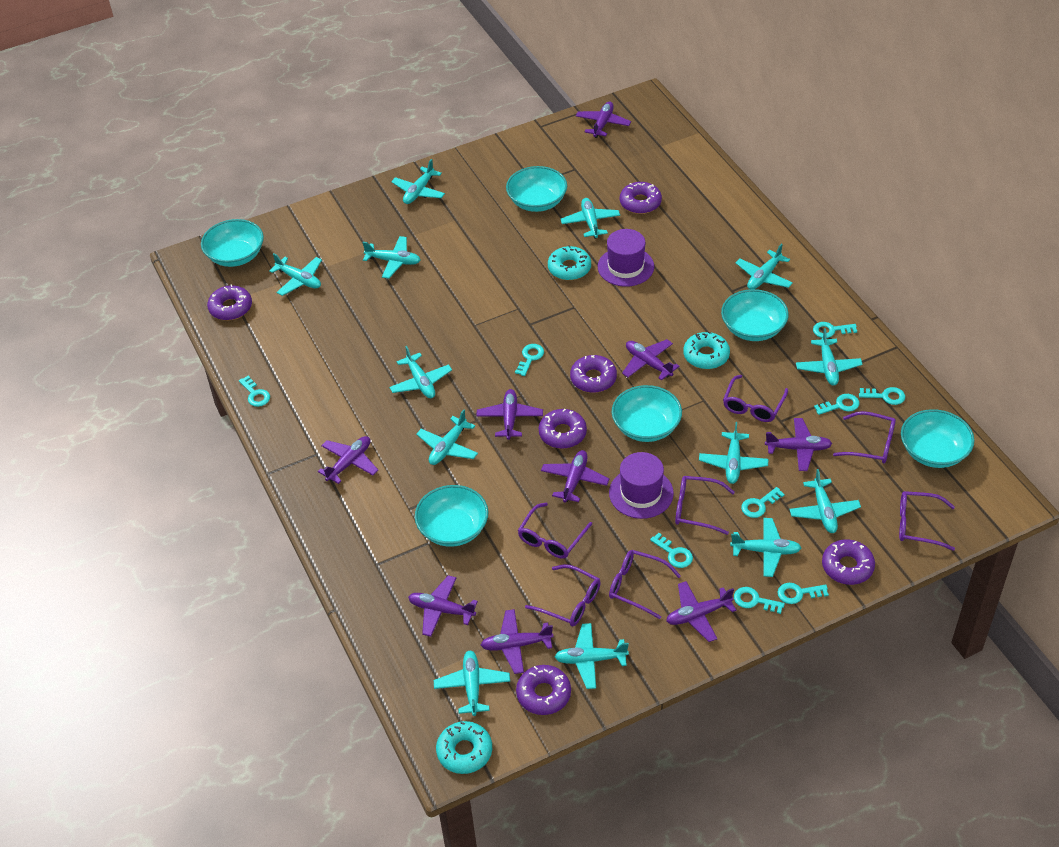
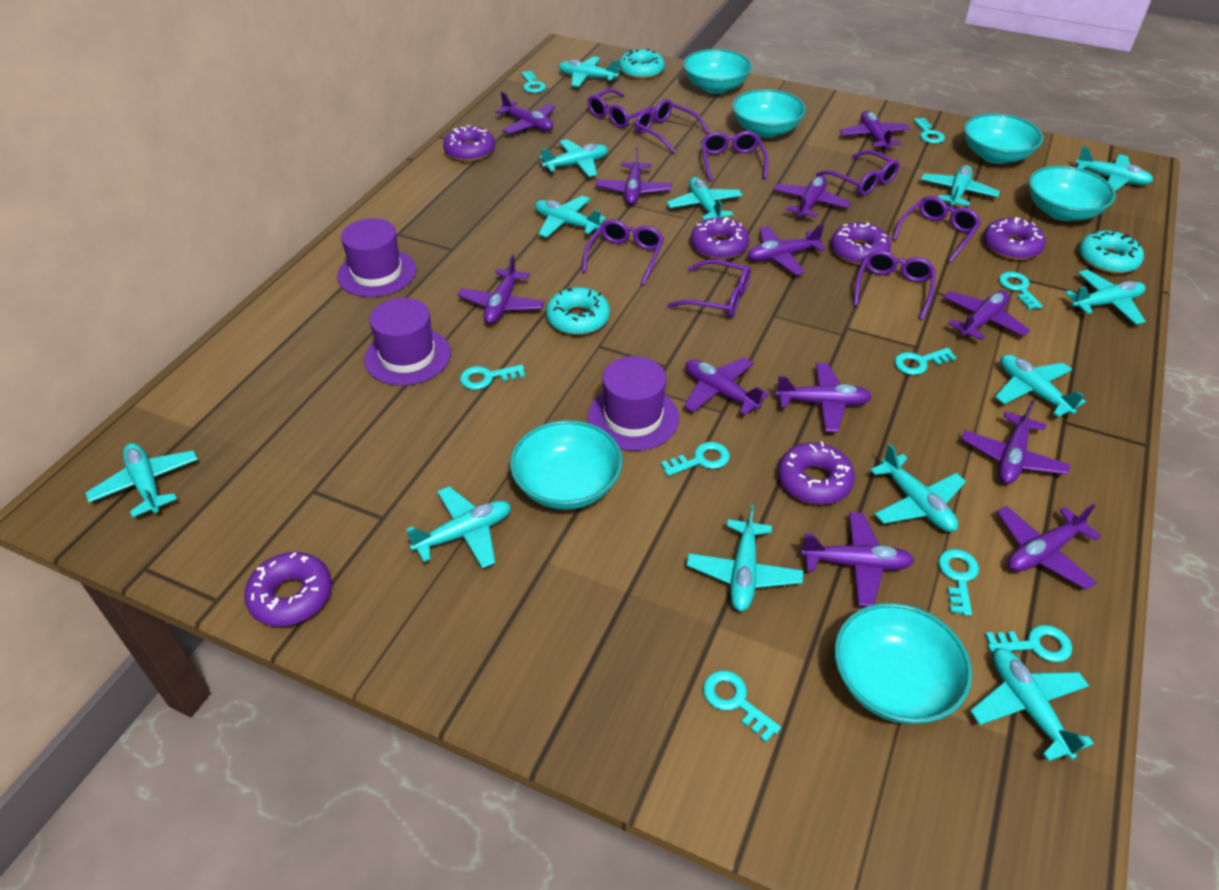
purple glasses: 7 -> 8
purple hat: 2 -> 3
purple plane: 9 -> 12

